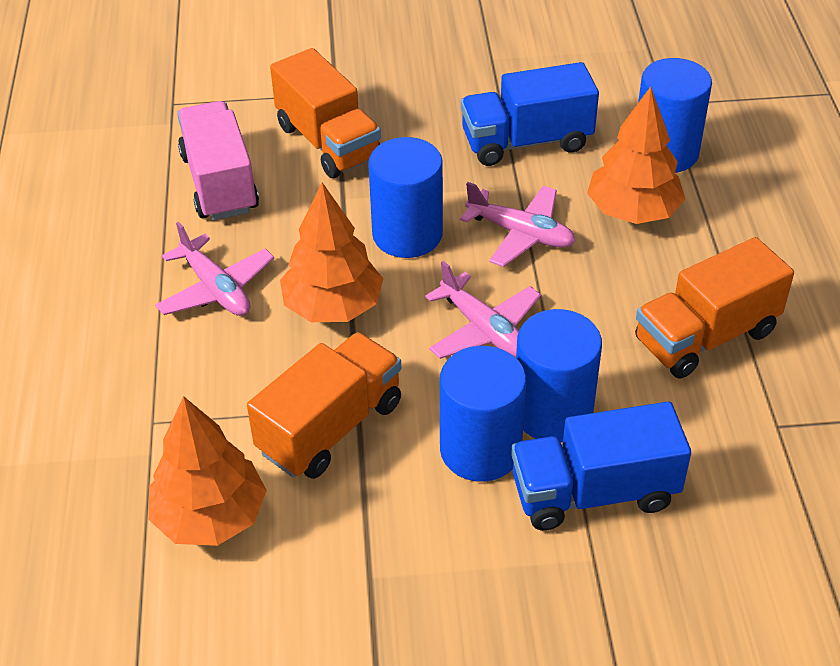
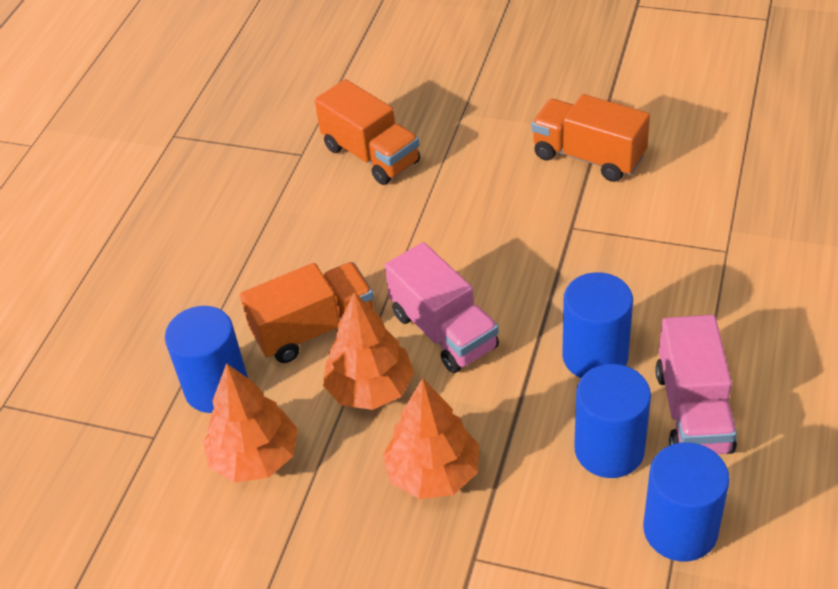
blue truck: 2 -> 0
pink plane: 3 -> 0
pink truck: 1 -> 2

